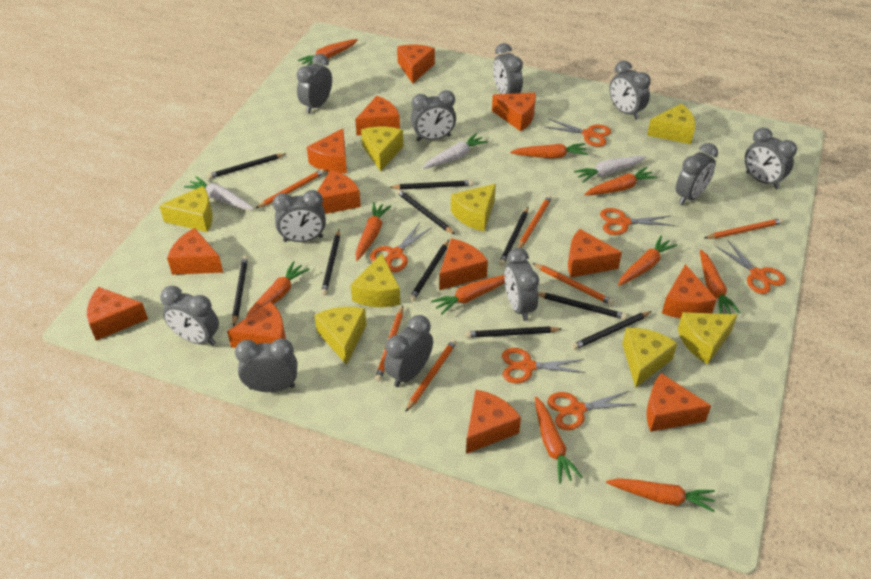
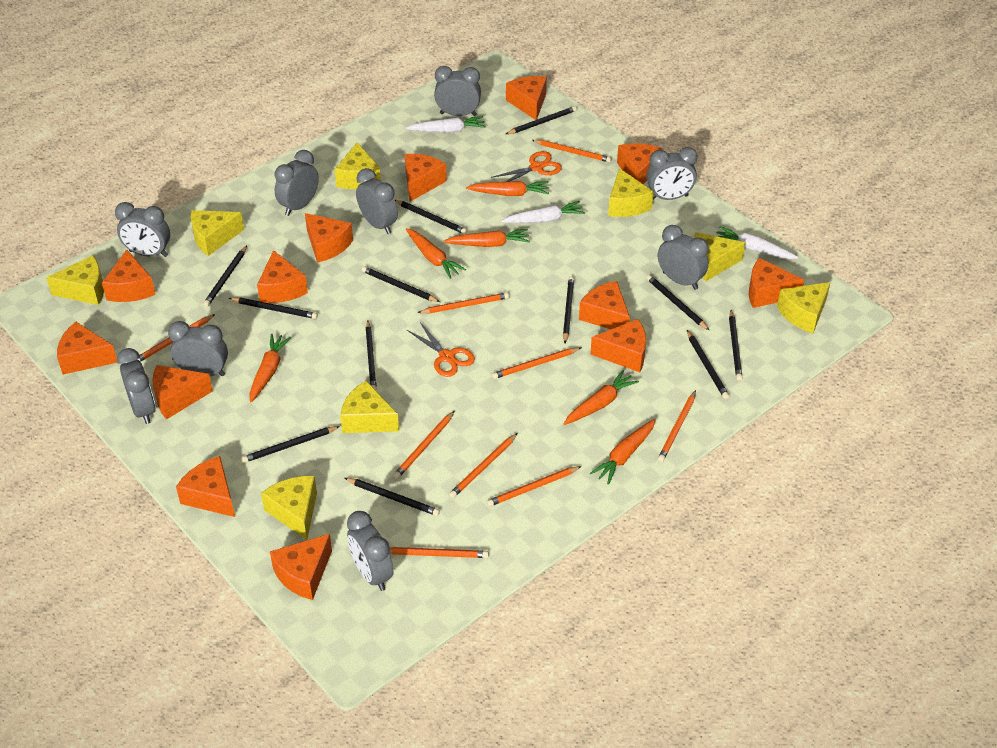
black pencil: 10 -> 12
grey clock: 11 -> 9
orange carrot: 10 -> 6
orange pencil: 6 -> 9
orange scissors: 6 -> 2

